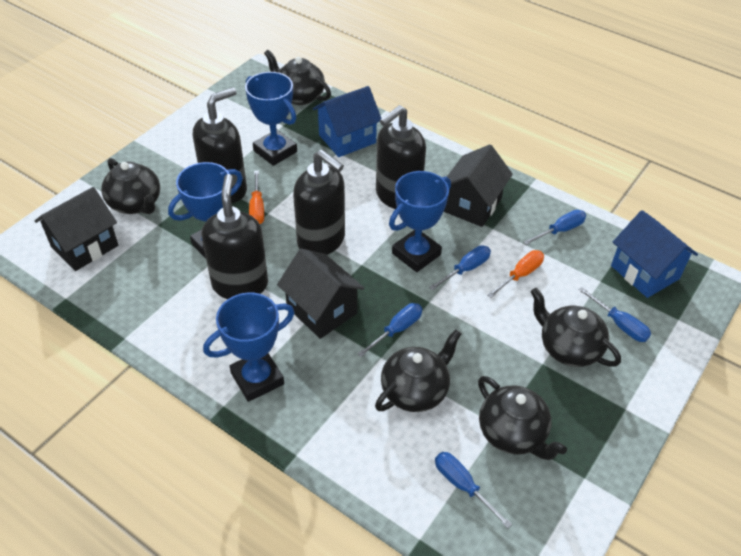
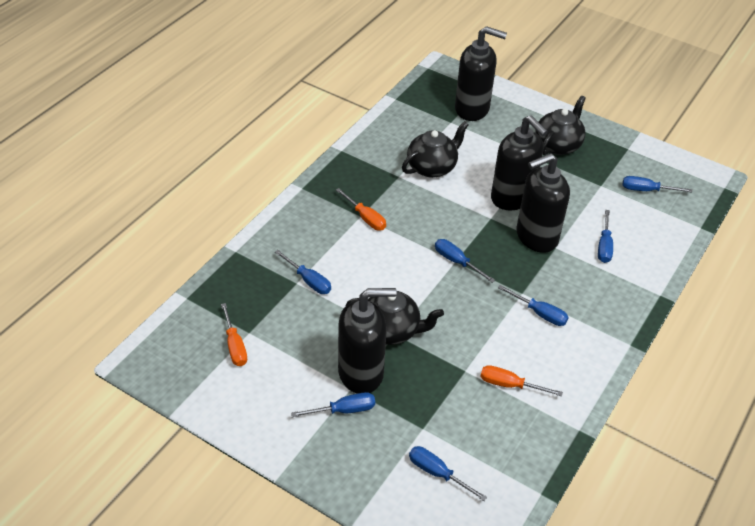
black house: 3 -> 0
black teapot: 5 -> 3
blue house: 2 -> 0
blue screwdriver: 5 -> 7
blue trophy: 4 -> 0
orange screwdriver: 2 -> 3

